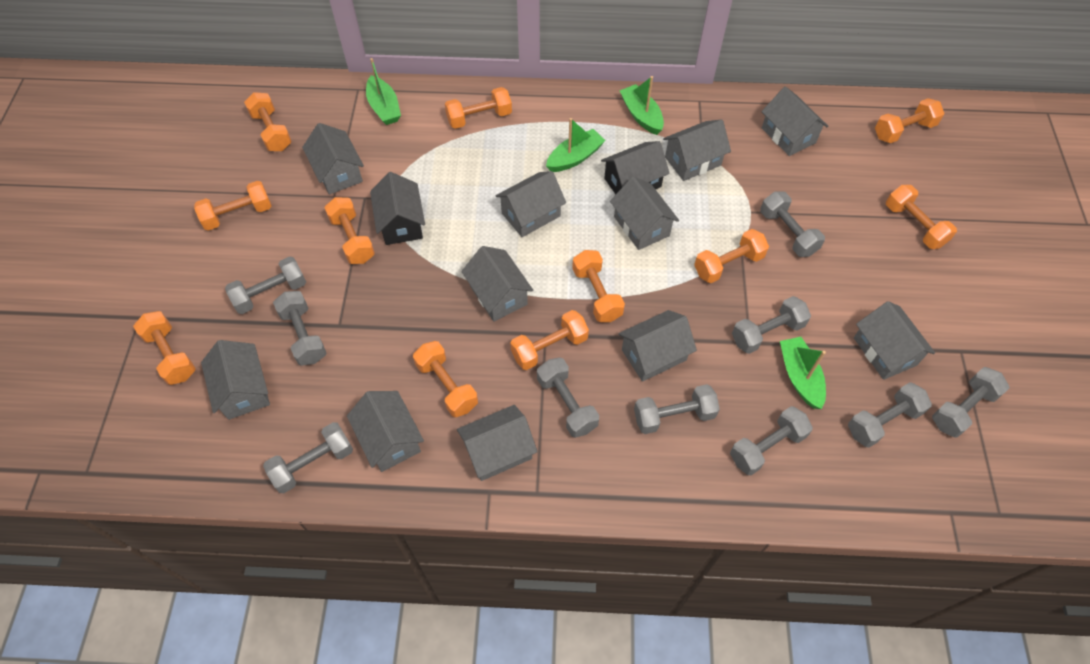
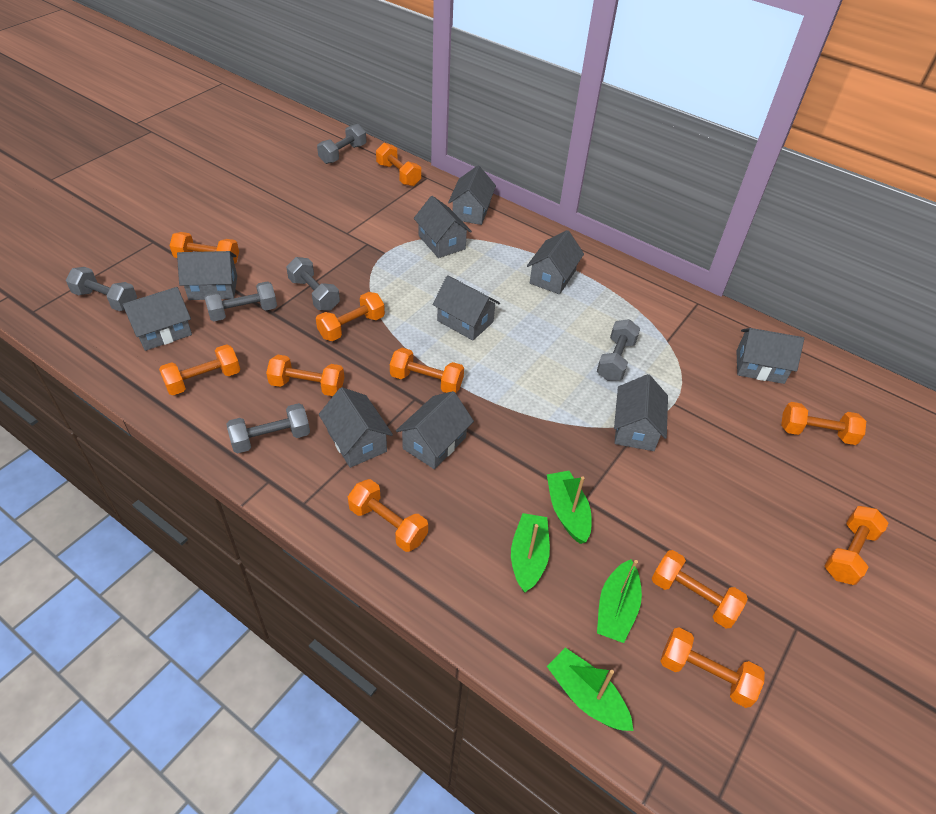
black house: 2 -> 0
grey dumbbell: 10 -> 6
grey house: 11 -> 10

